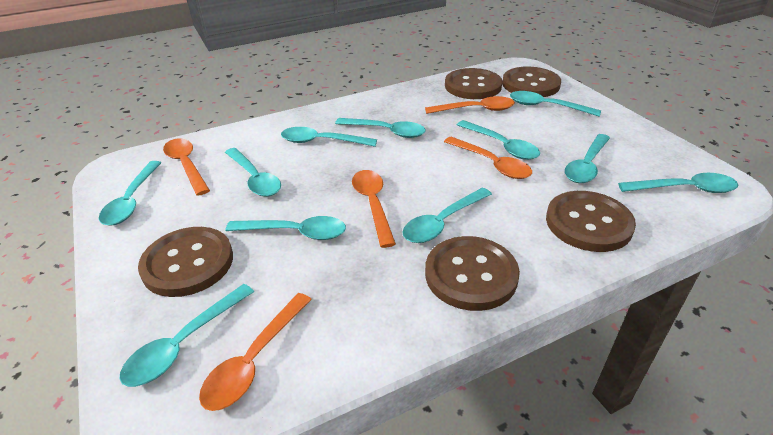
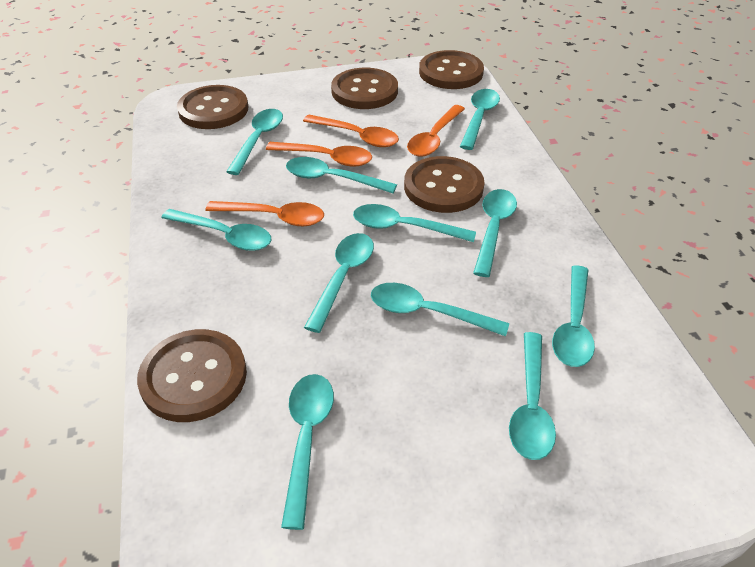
orange spoon: 5 -> 4

